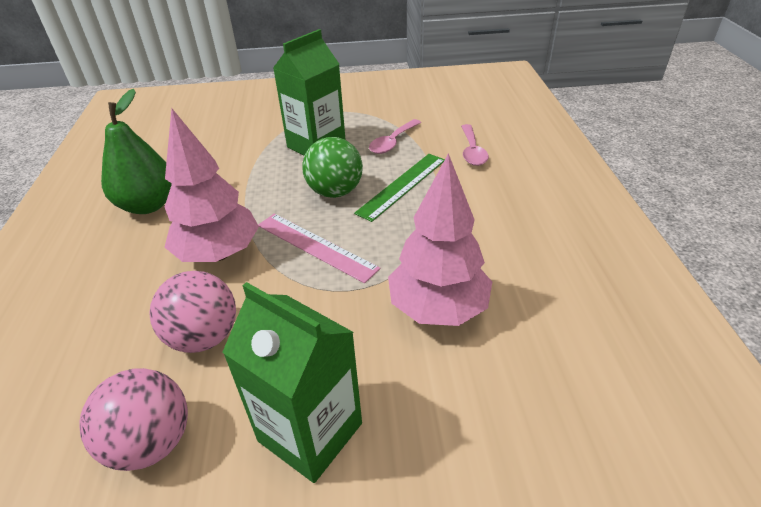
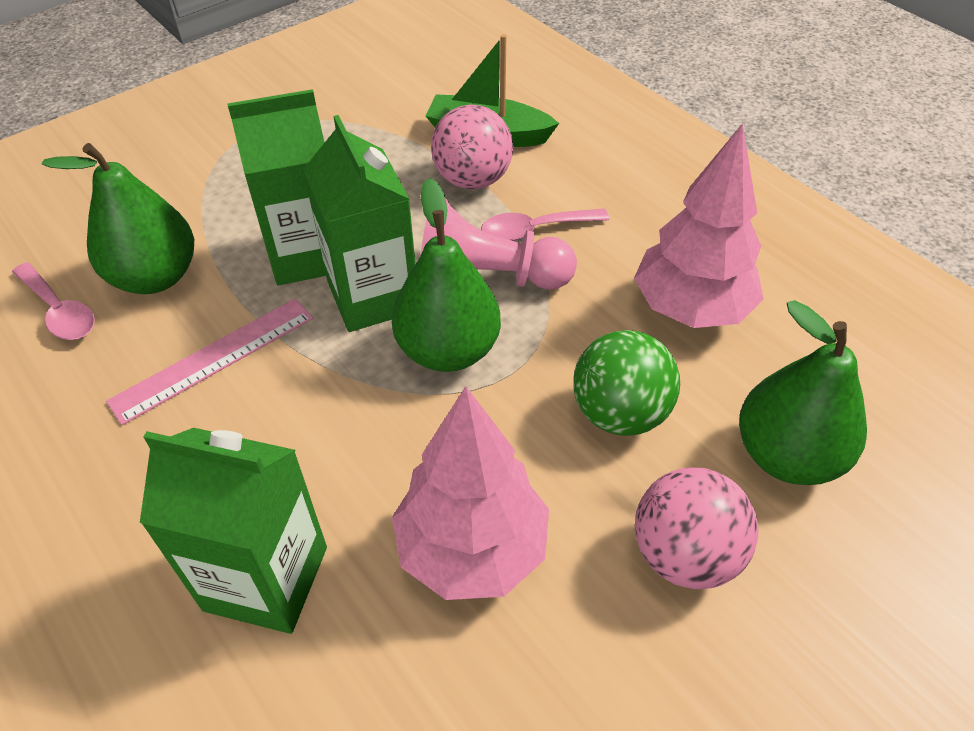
green boat: 0 -> 1
green carton: 2 -> 3
green pear: 1 -> 3
green ruler: 1 -> 0
pink pawn: 0 -> 1

